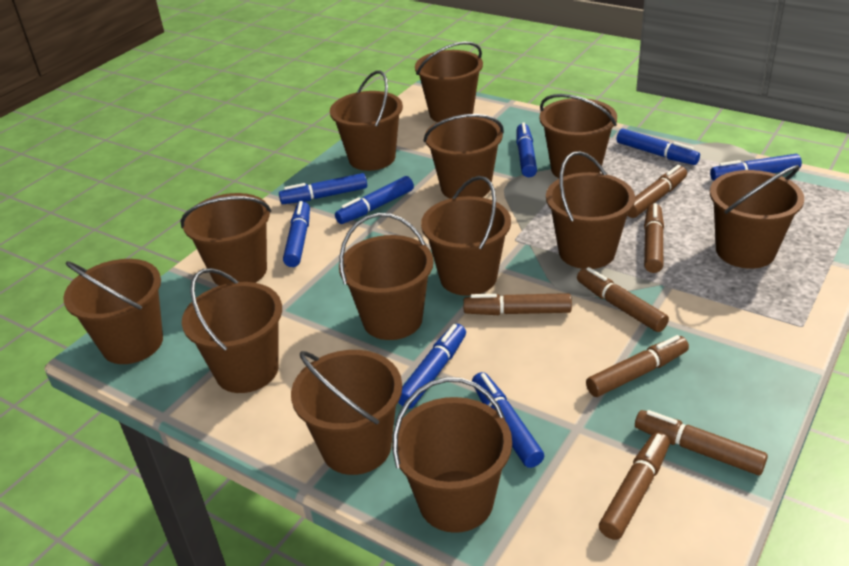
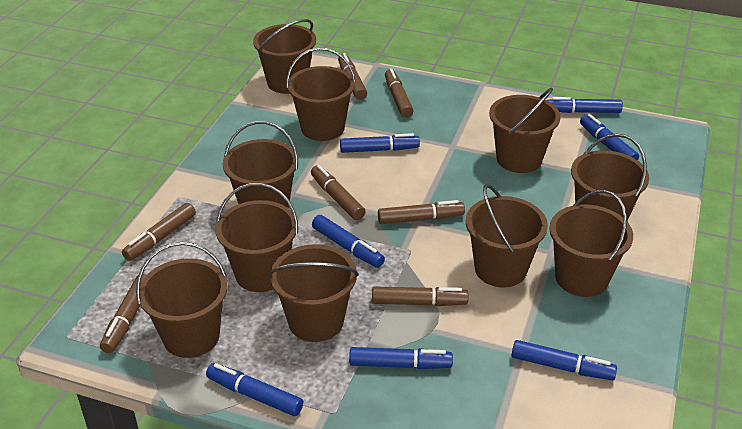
blue marker: 8 -> 7
brown bucket: 13 -> 10

